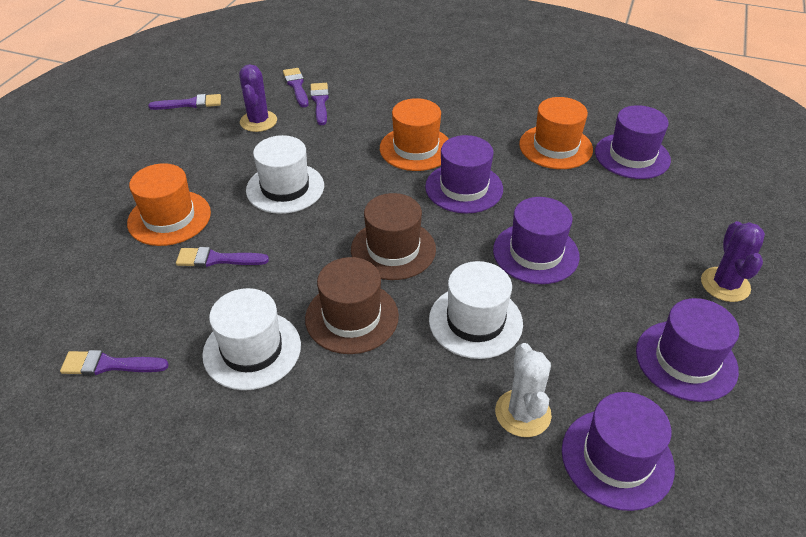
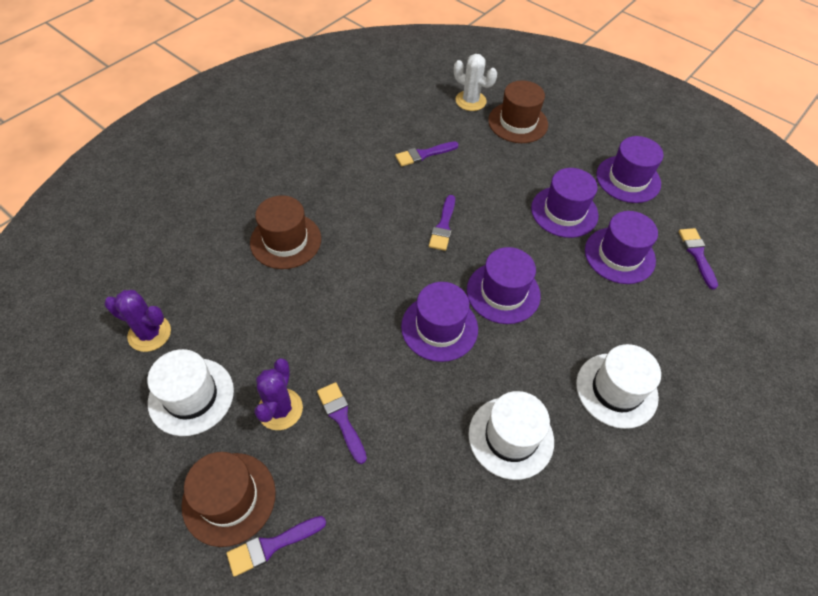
brown hat: 2 -> 3
orange hat: 3 -> 0

